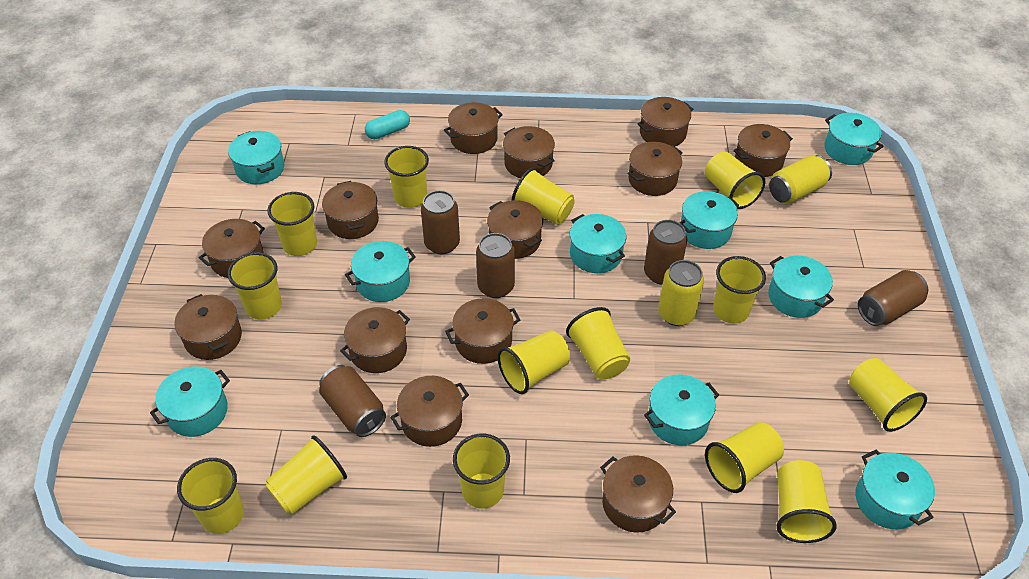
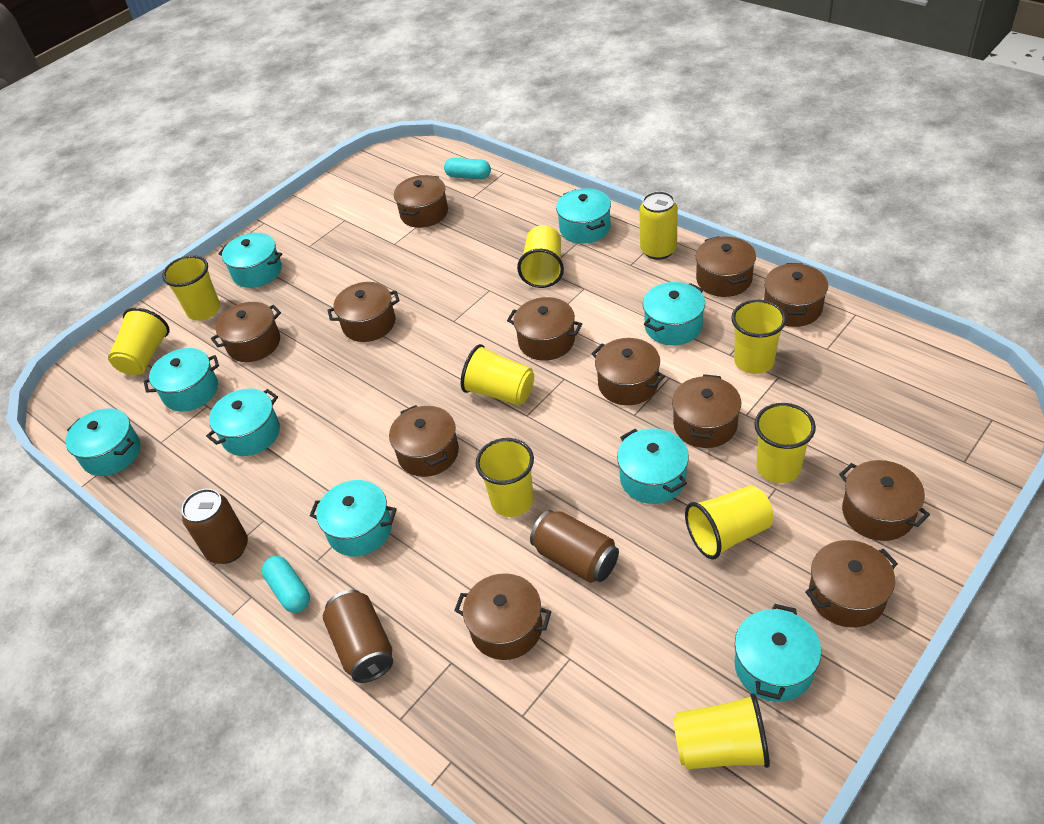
brown can: 5 -> 3
brown pot: 13 -> 12
turquoise capsule: 1 -> 2
yellow can: 2 -> 1
yellow cup: 14 -> 9

